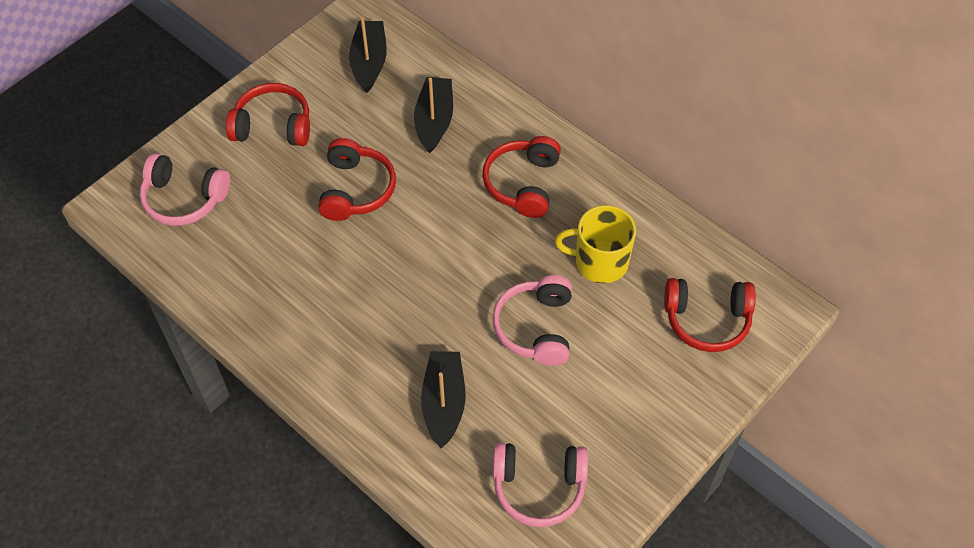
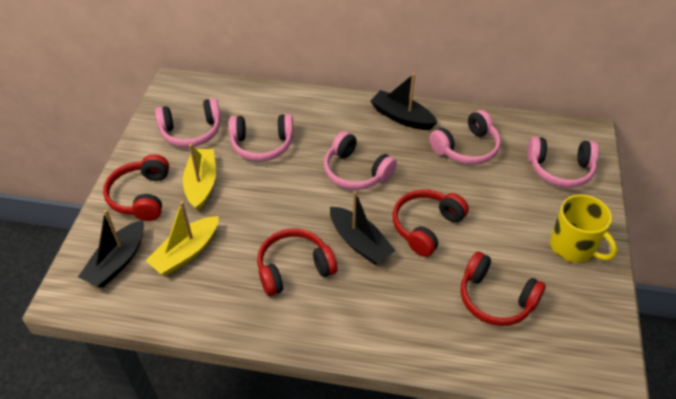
pink headphones: 3 -> 5
yellow boat: 0 -> 2

